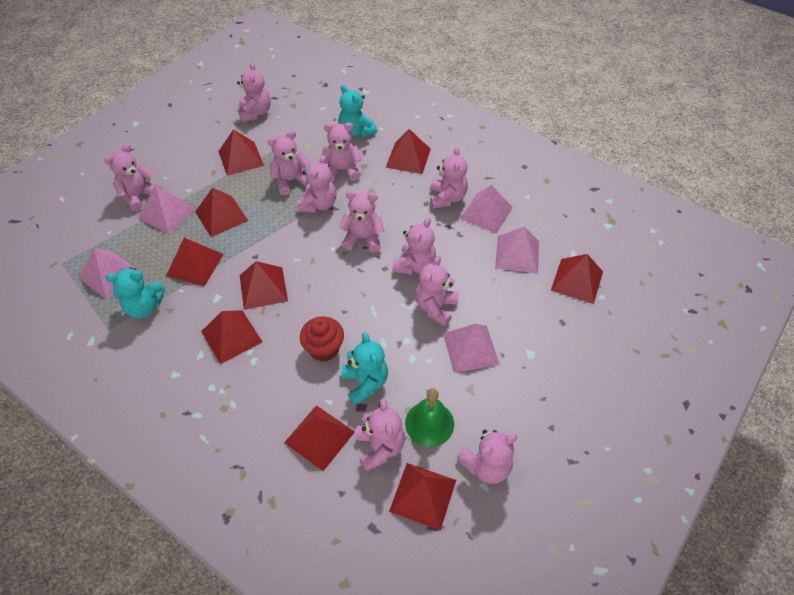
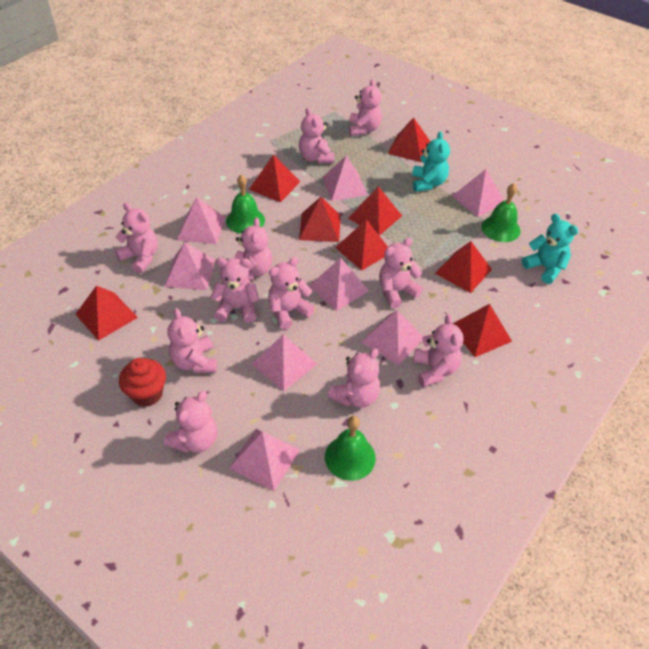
green bell: 1 -> 3
pink pyramid: 5 -> 8
red pyramid: 9 -> 8
turquoise teddy bear: 3 -> 2

